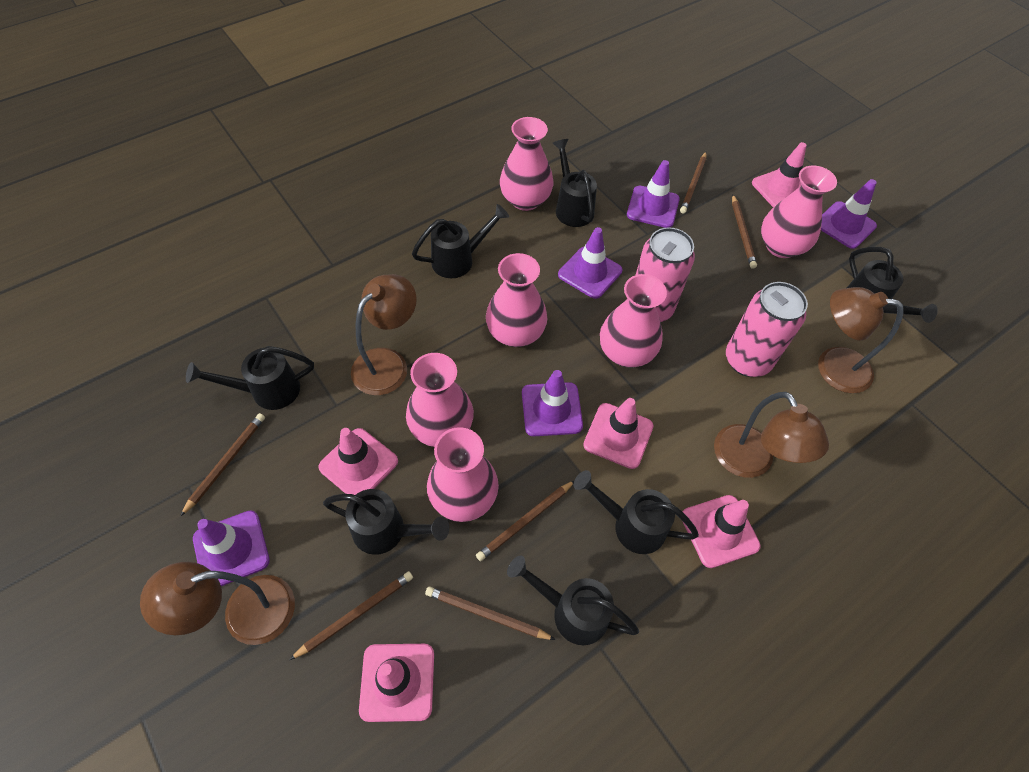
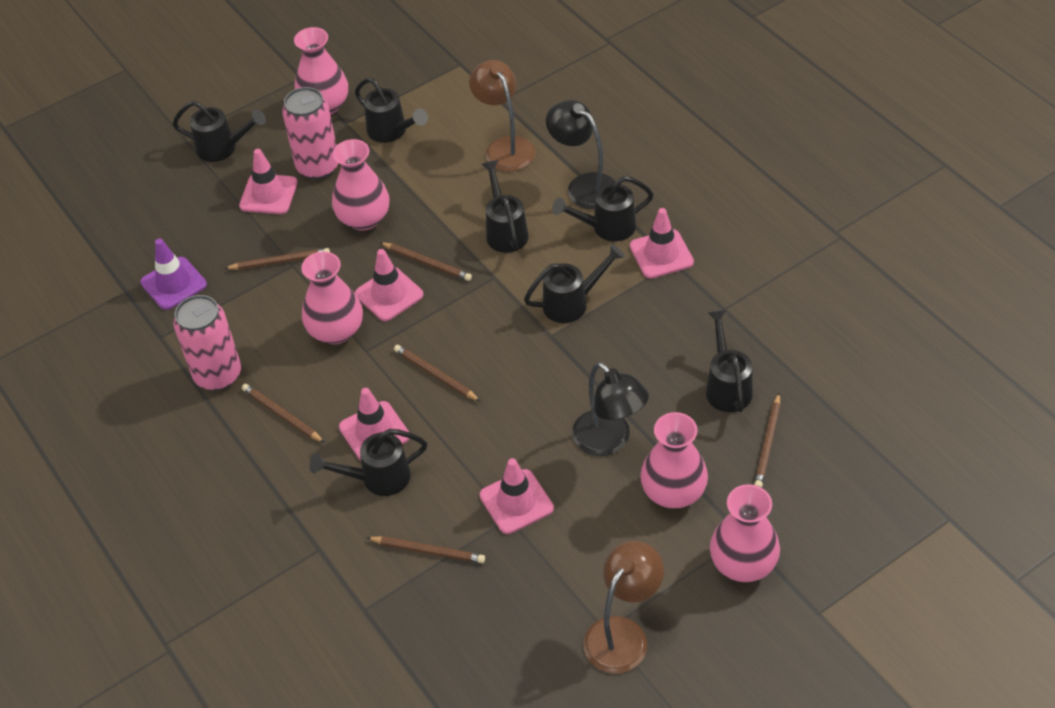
black lamp: 0 -> 2
brown lamp: 4 -> 2
pink vase: 6 -> 5
purple traffic cone: 5 -> 1

